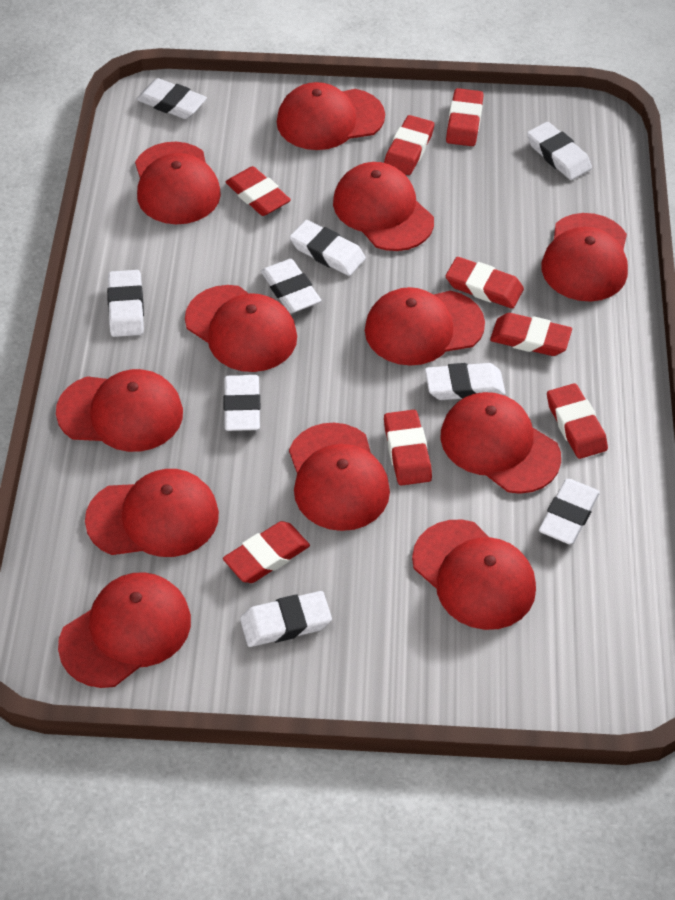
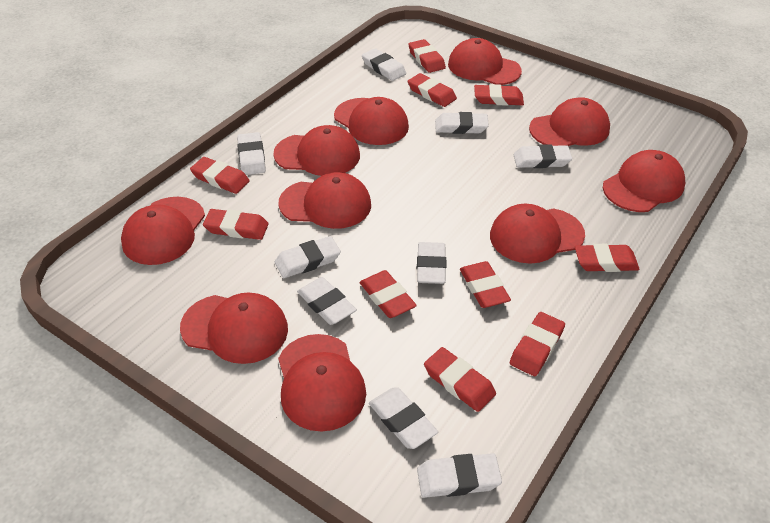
red cap: 12 -> 10
red eraser: 8 -> 10

